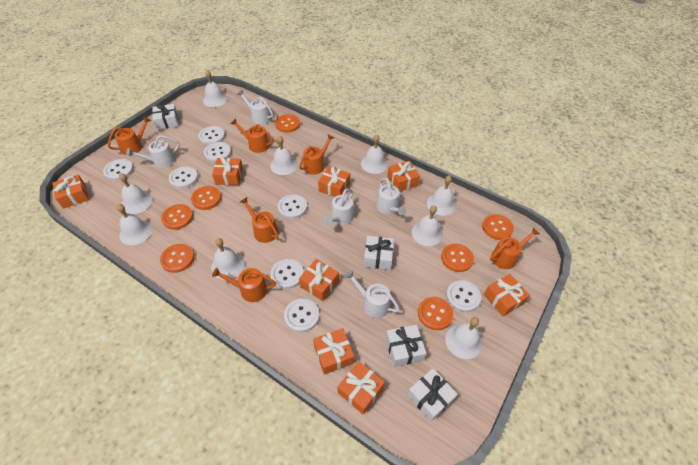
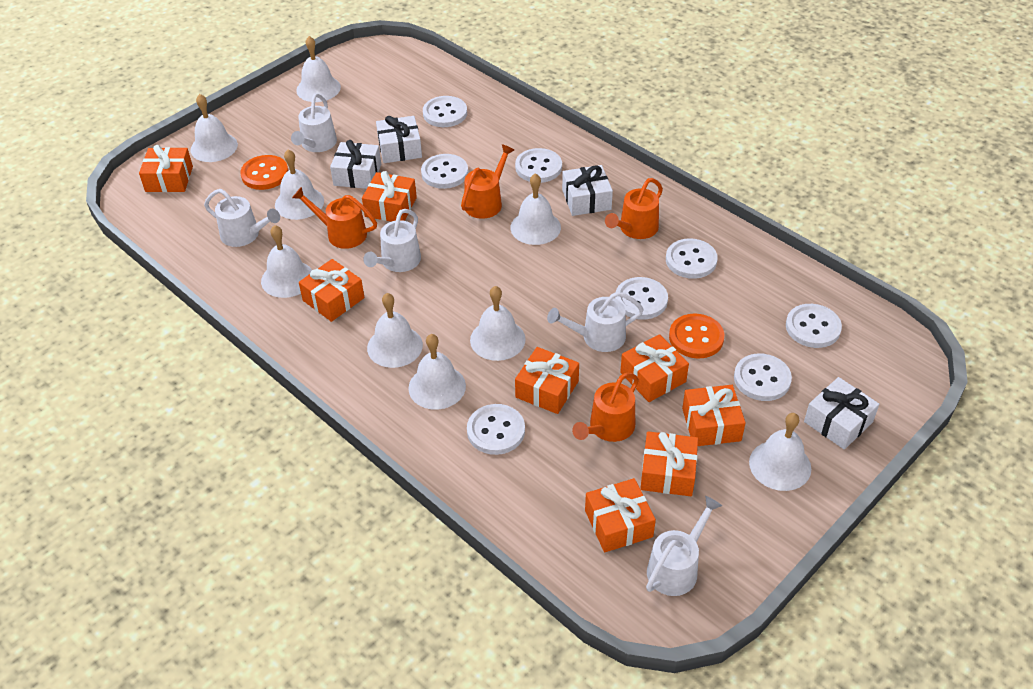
orange button: 7 -> 2
orange watering can: 6 -> 4

